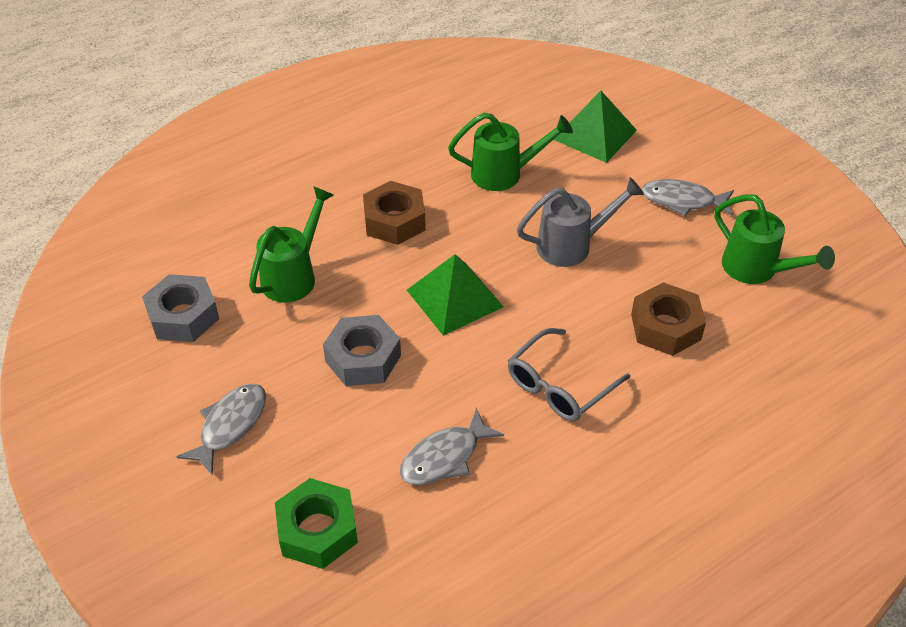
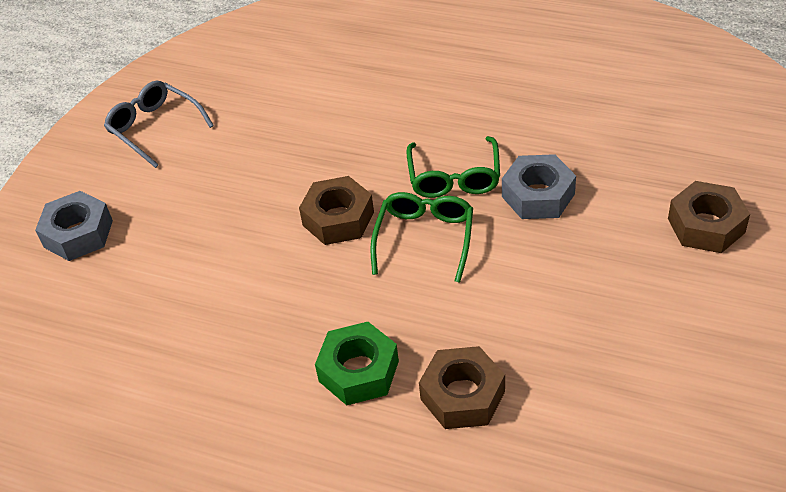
brown nut: 2 -> 3
green glasses: 0 -> 2
green pyramid: 2 -> 0
green watering can: 3 -> 0
grey fish: 3 -> 0
grey watering can: 1 -> 0

